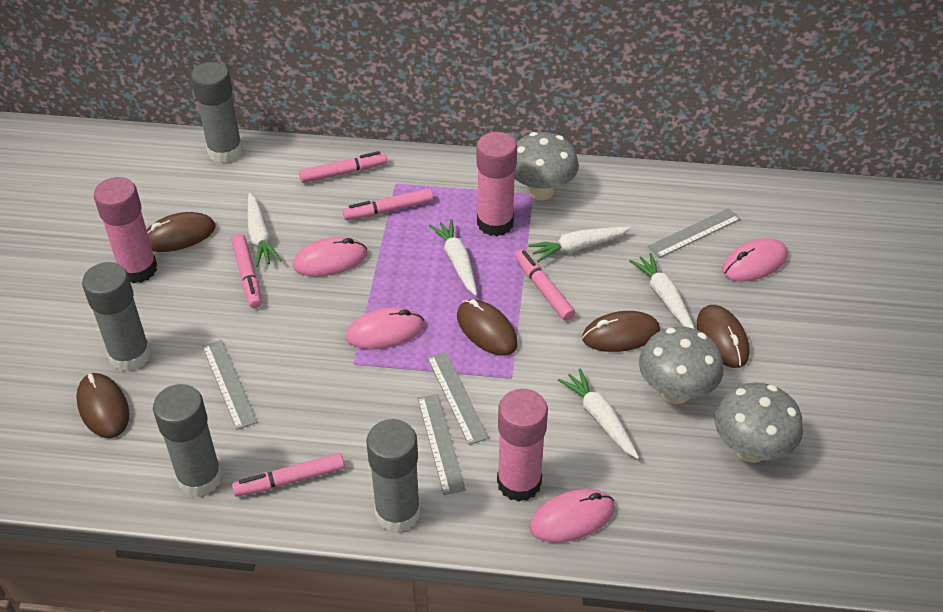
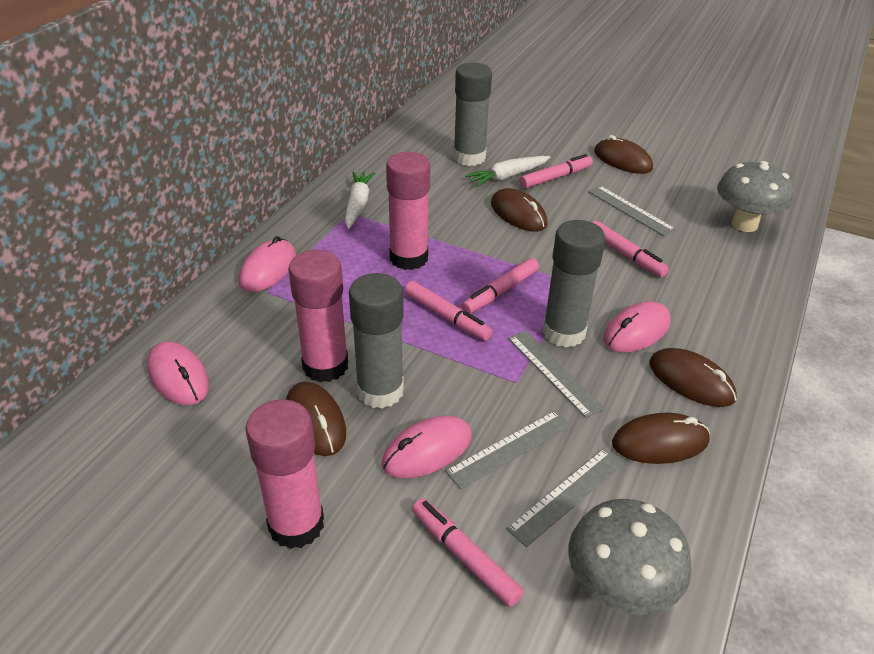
grey glue stick: 4 -> 3
grey mushroom: 3 -> 2
white carrot: 5 -> 2

